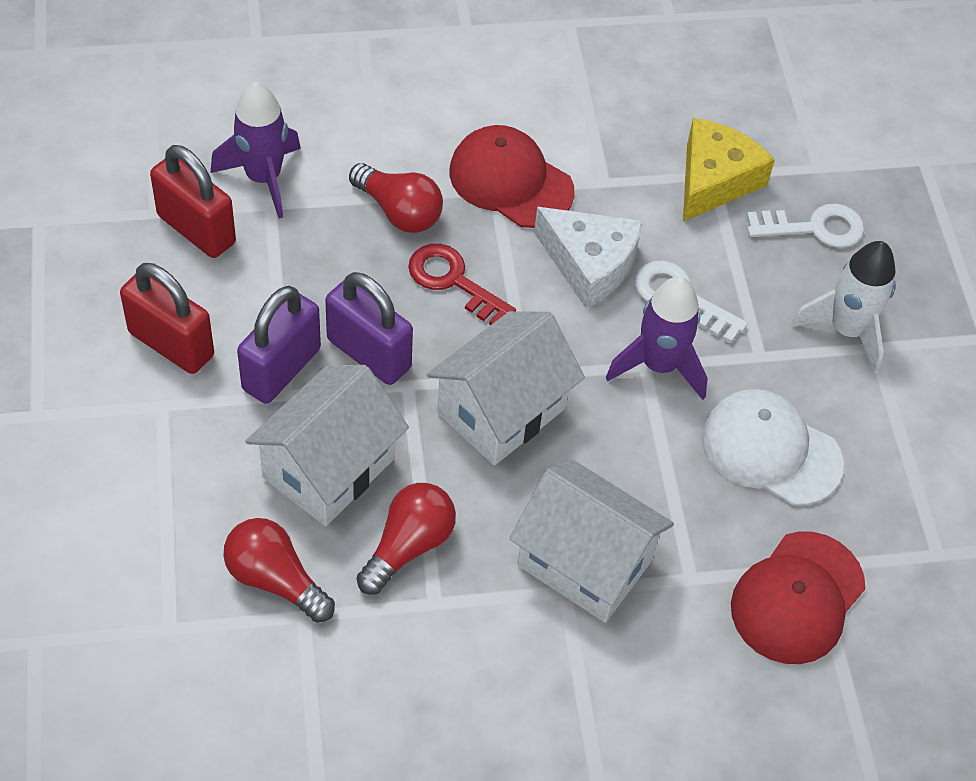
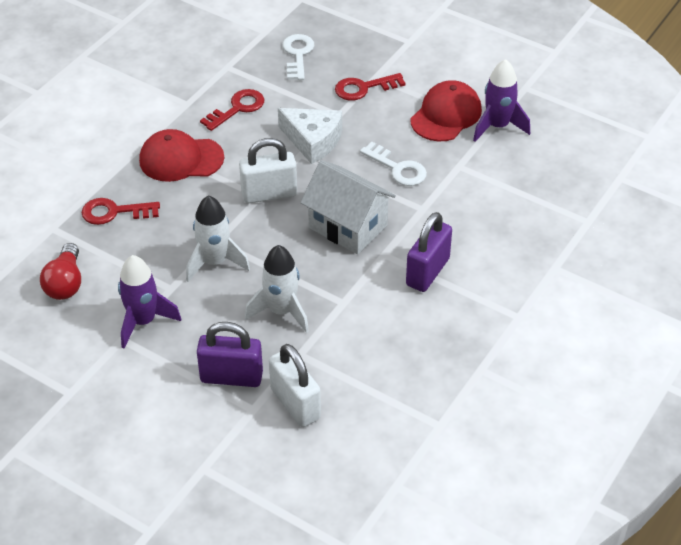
red key: 1 -> 3
red light bulb: 3 -> 1
red padlock: 2 -> 0
white cap: 1 -> 0
white house: 3 -> 1
white padlock: 0 -> 2
white rocket: 1 -> 2
yellow cheese: 1 -> 0

